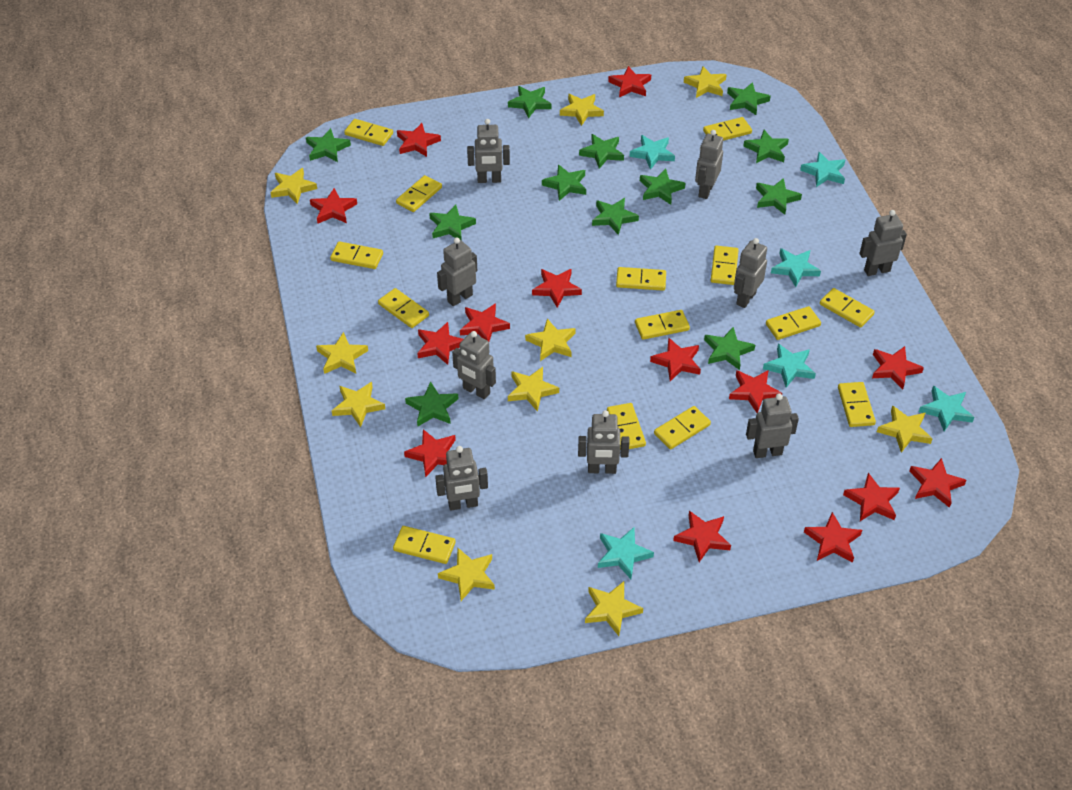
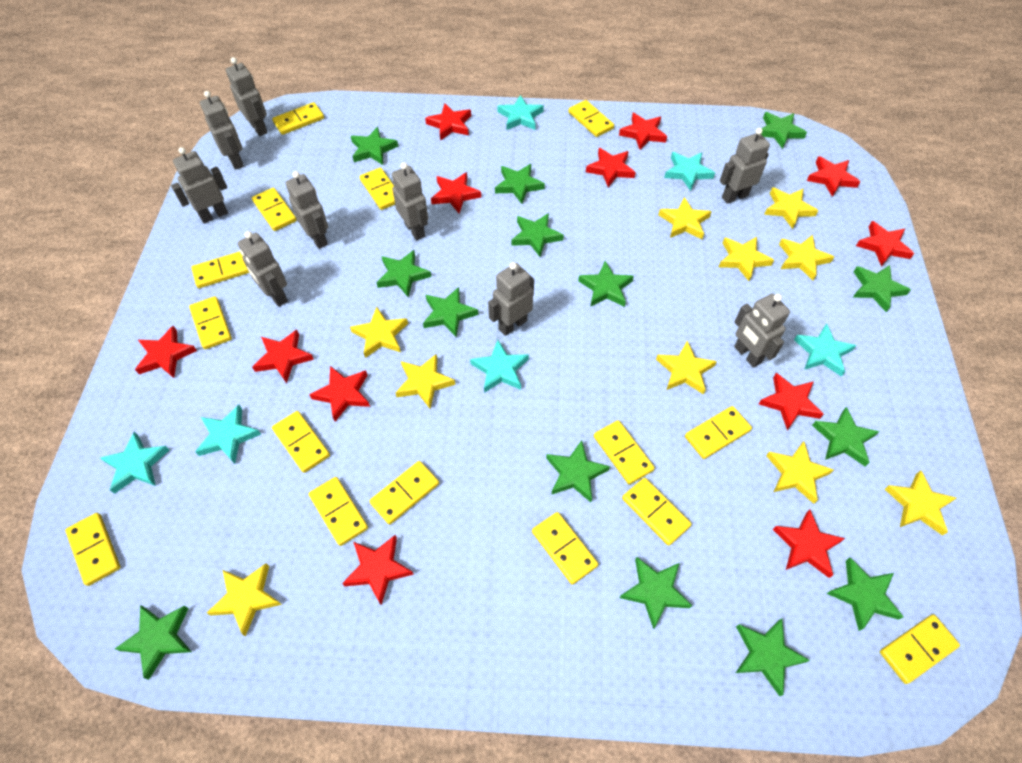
green star: 12 -> 14
red star: 14 -> 12
yellow domino: 14 -> 15

